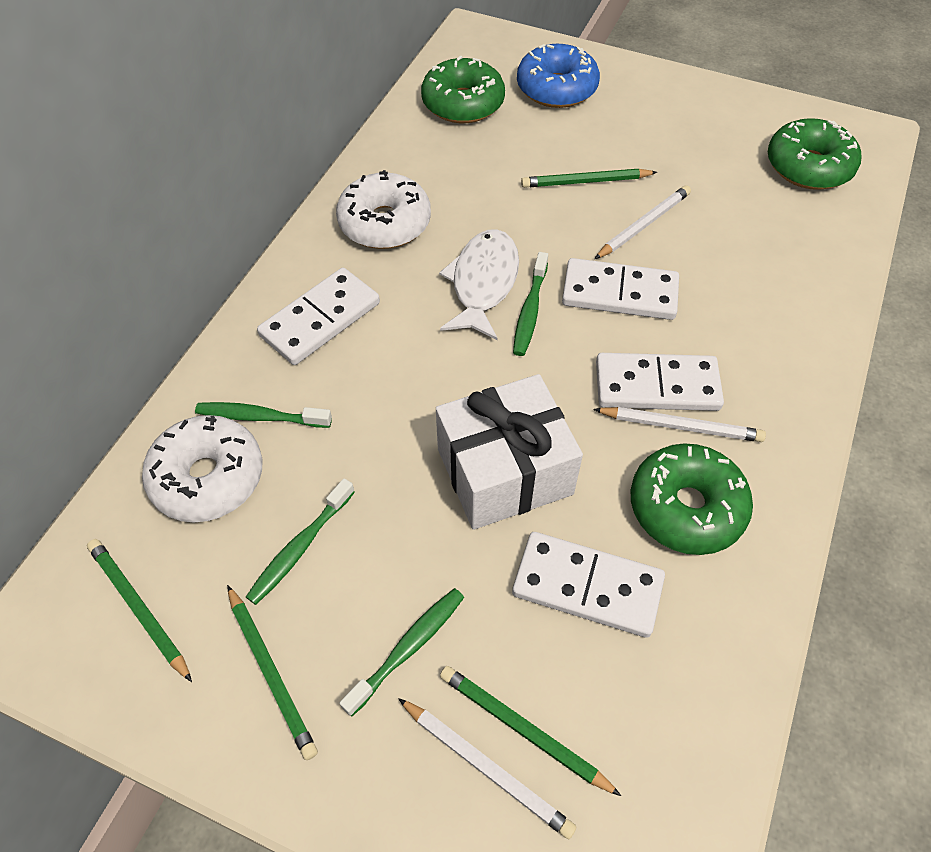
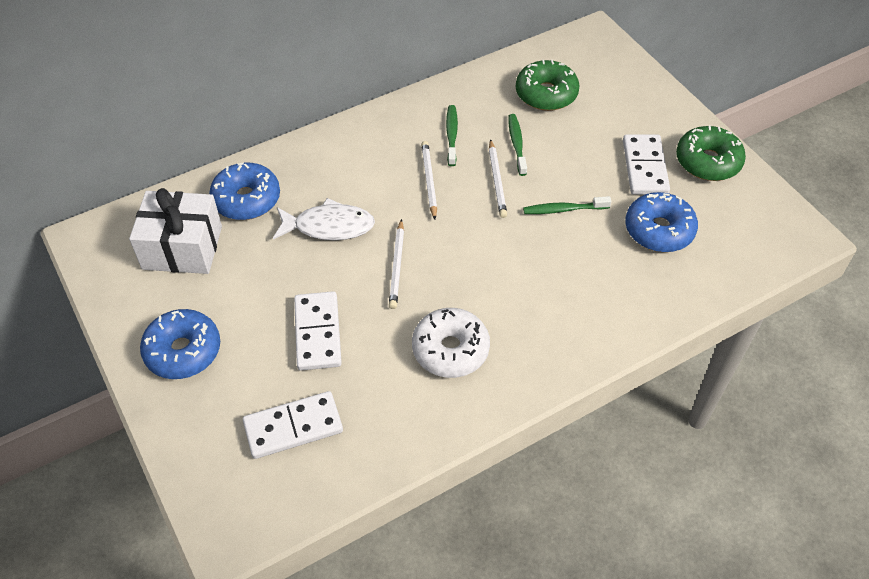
blue donut: 1 -> 3
green donut: 3 -> 2
green pencil: 4 -> 0
green toothbrush: 4 -> 3
white domino: 4 -> 3
white donut: 2 -> 1

